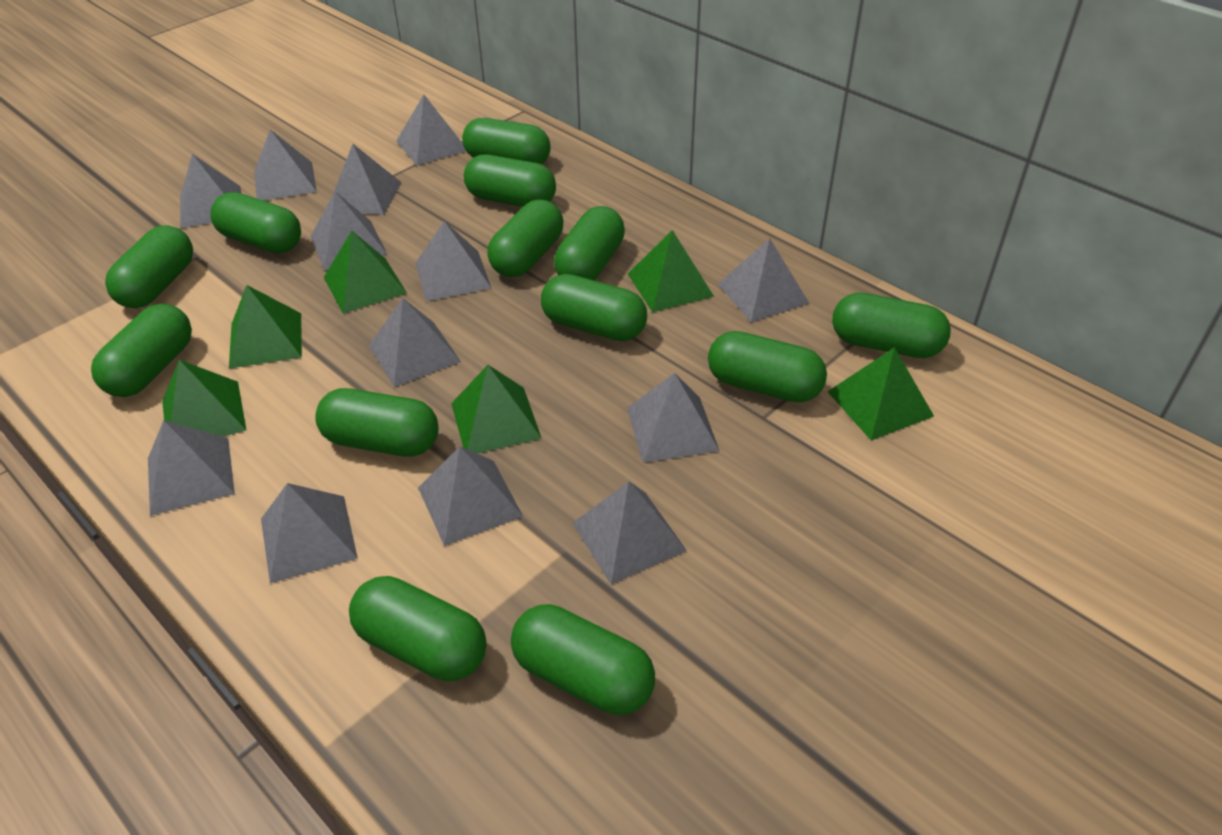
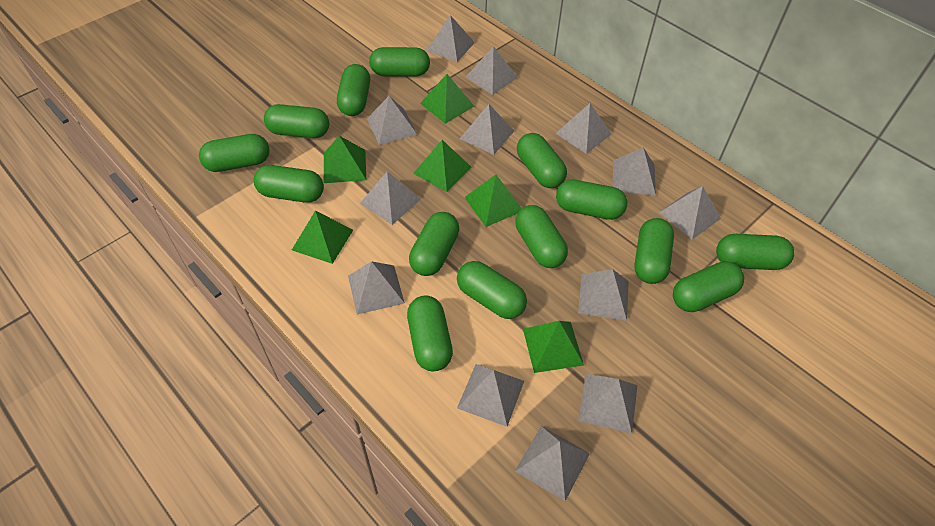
green capsule: 13 -> 14

